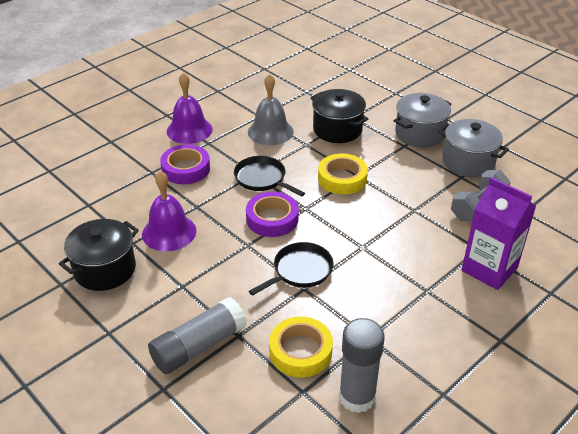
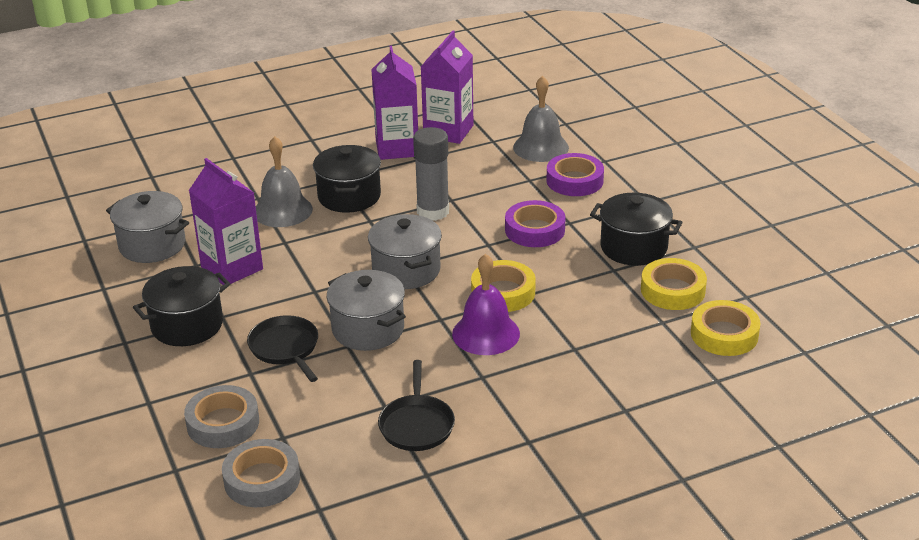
black pot: 2 -> 3
grey bell: 1 -> 2
grey dumbbell: 1 -> 0
grey glue stick: 2 -> 1
grey pot: 2 -> 3
grey tape: 0 -> 2
purple bell: 2 -> 1
purple carton: 1 -> 3
yellow tape: 2 -> 3

